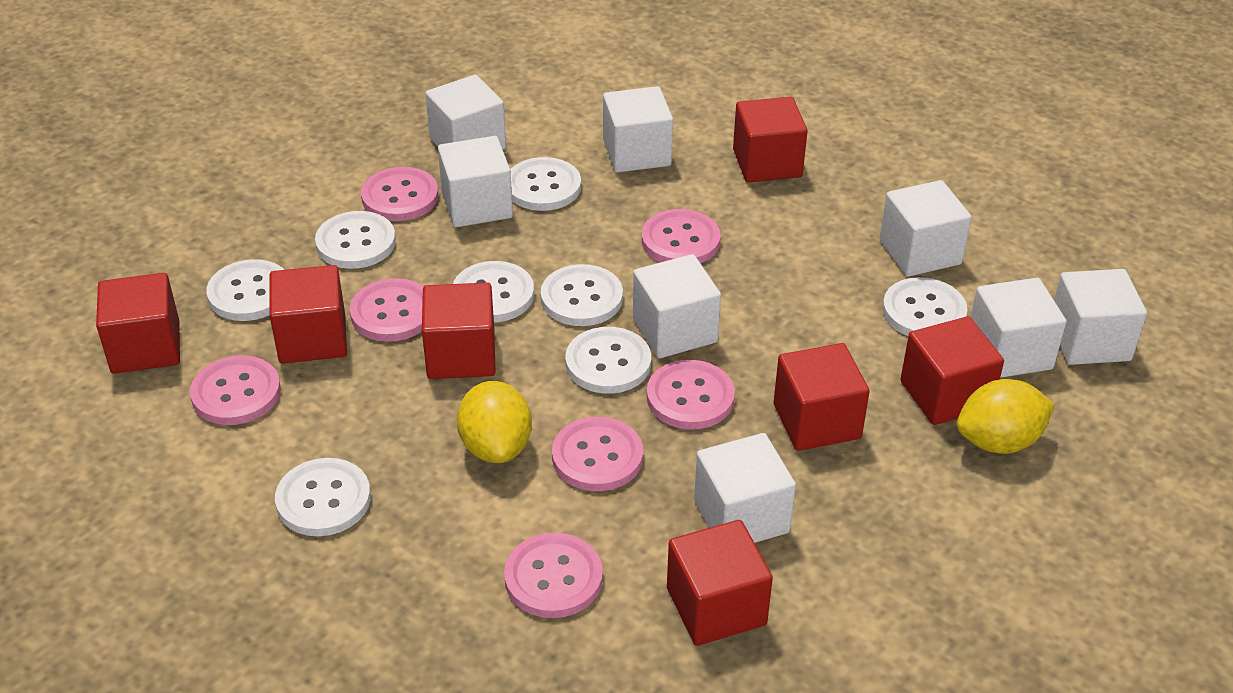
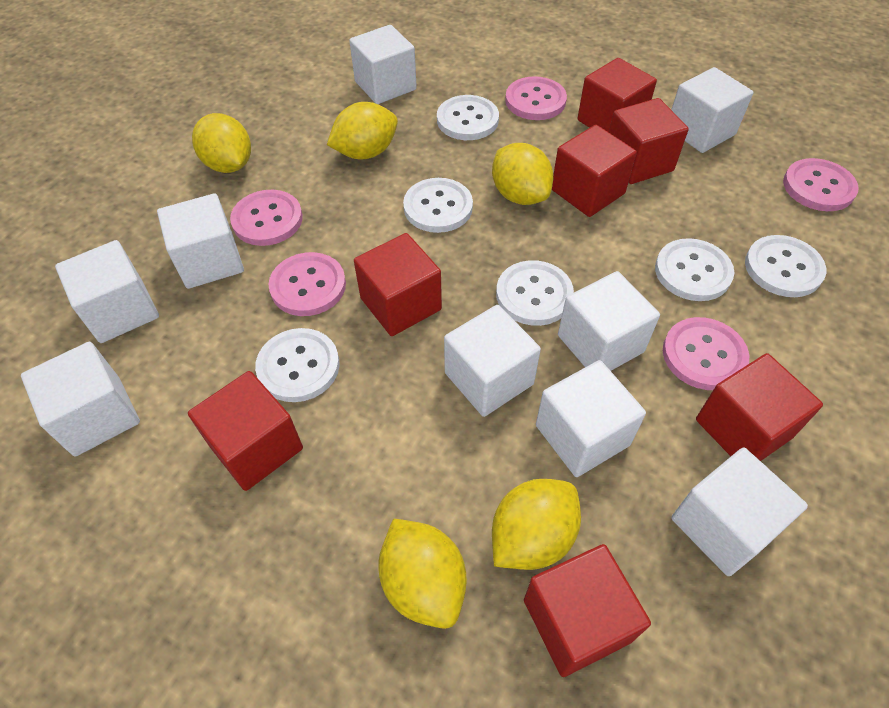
pink button: 7 -> 5
white button: 8 -> 6
white cube: 8 -> 9
yellow lemon: 2 -> 5

